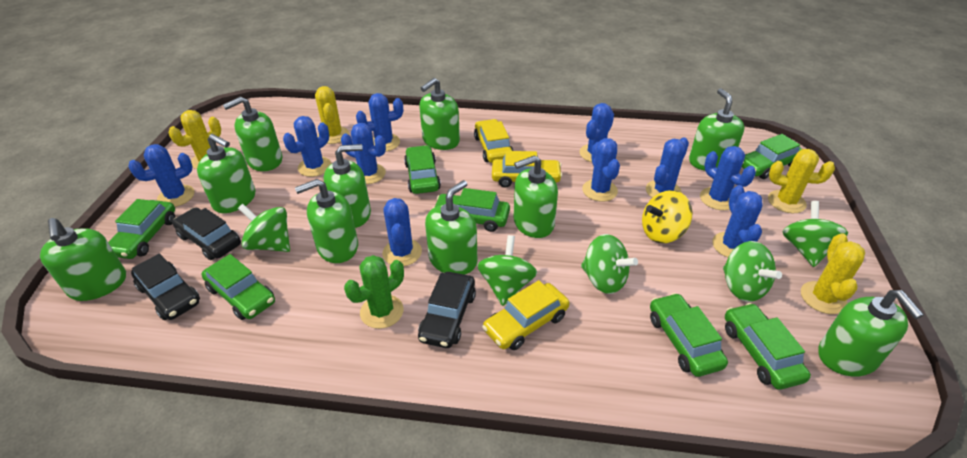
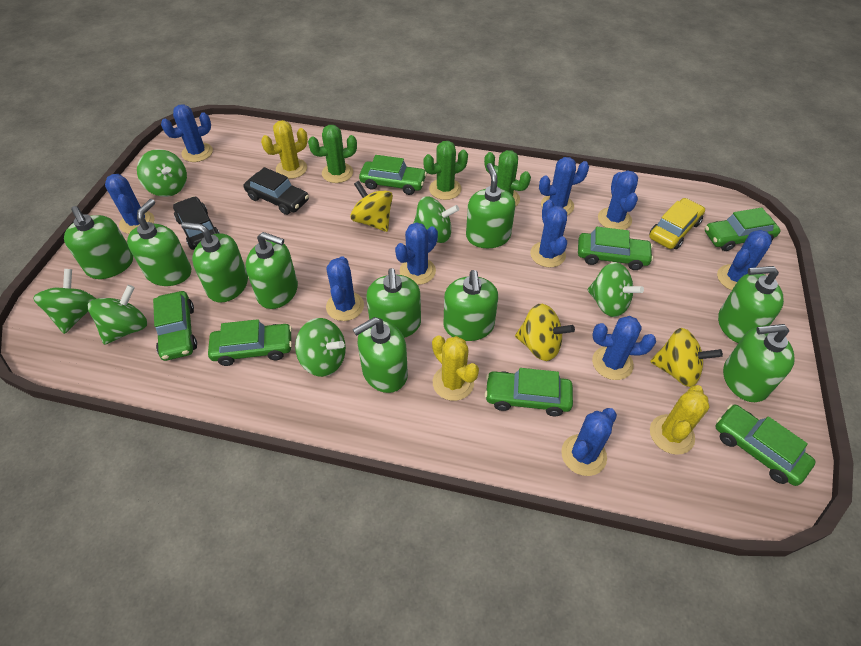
black car: 3 -> 2
green cactus: 1 -> 3
green spinning top: 5 -> 6
yellow cactus: 4 -> 3
yellow car: 3 -> 1
yellow spinning top: 1 -> 3

